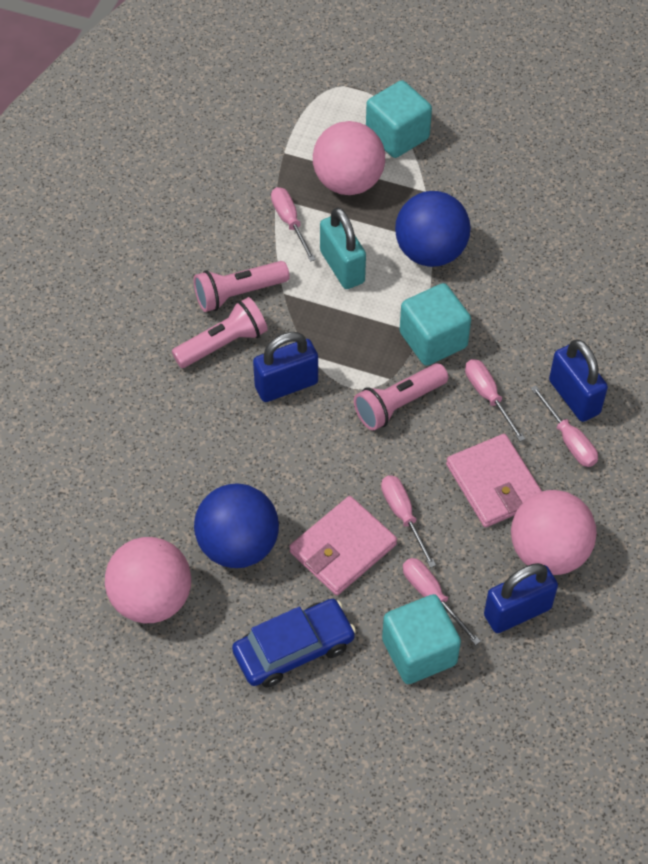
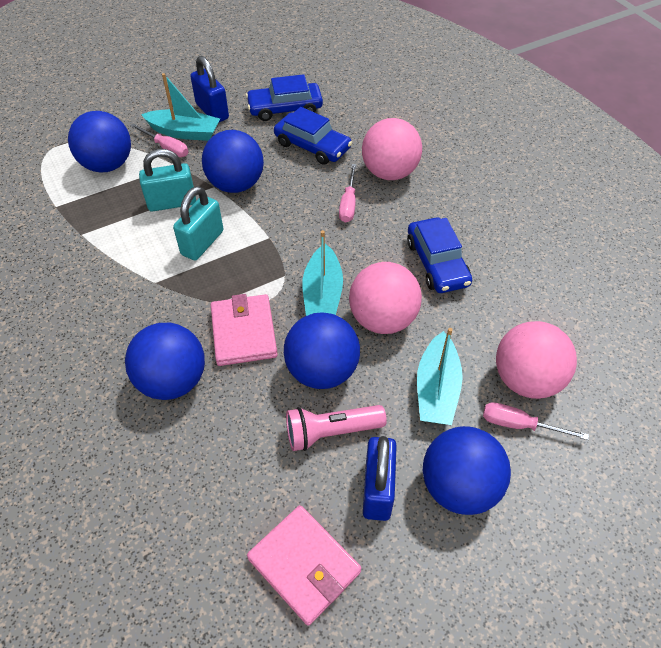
blue ball: 2 -> 5
blue car: 1 -> 3
blue padlock: 3 -> 2
pink flashlight: 3 -> 1
pink screwdriver: 5 -> 3
turquoise boat: 0 -> 3
turquoise cube: 3 -> 0
turquoise padlock: 1 -> 2

